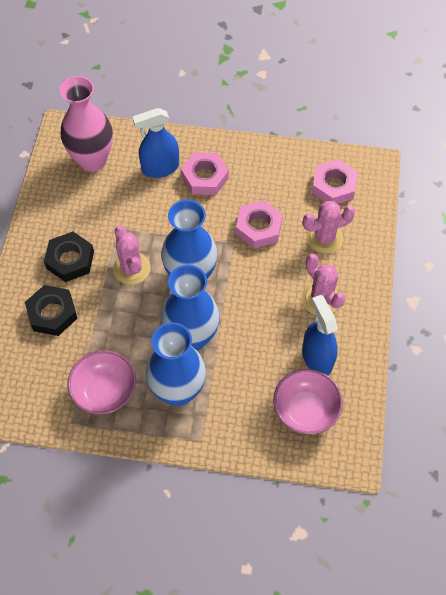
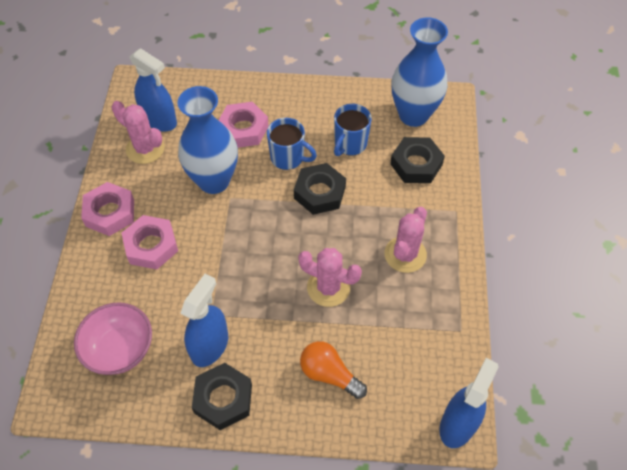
black nut: 2 -> 3
blue mug: 0 -> 2
blue spray bottle: 2 -> 3
blue vase: 3 -> 2
orange light bulb: 0 -> 1
pink bowl: 2 -> 1
pink vase: 1 -> 0

